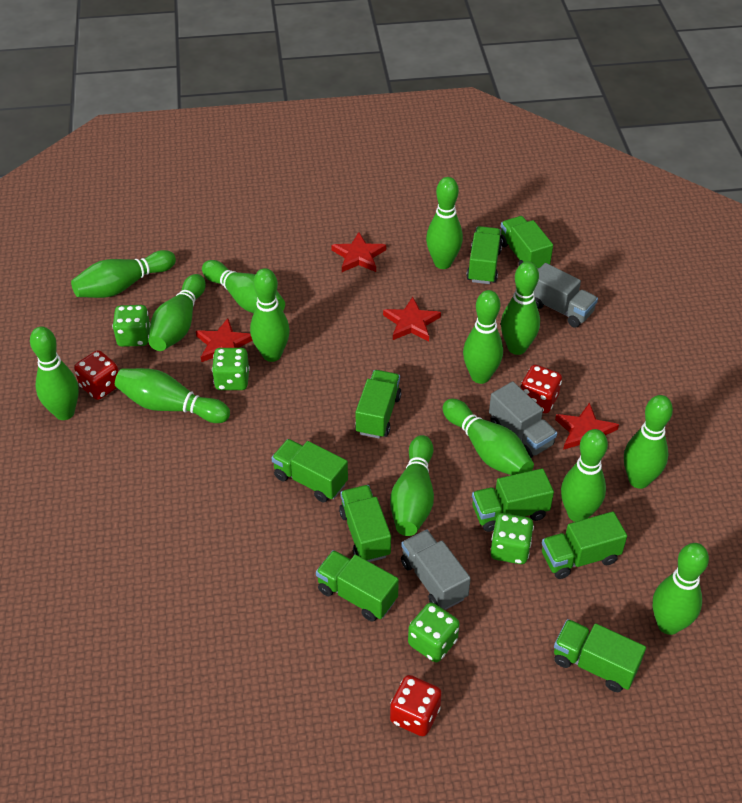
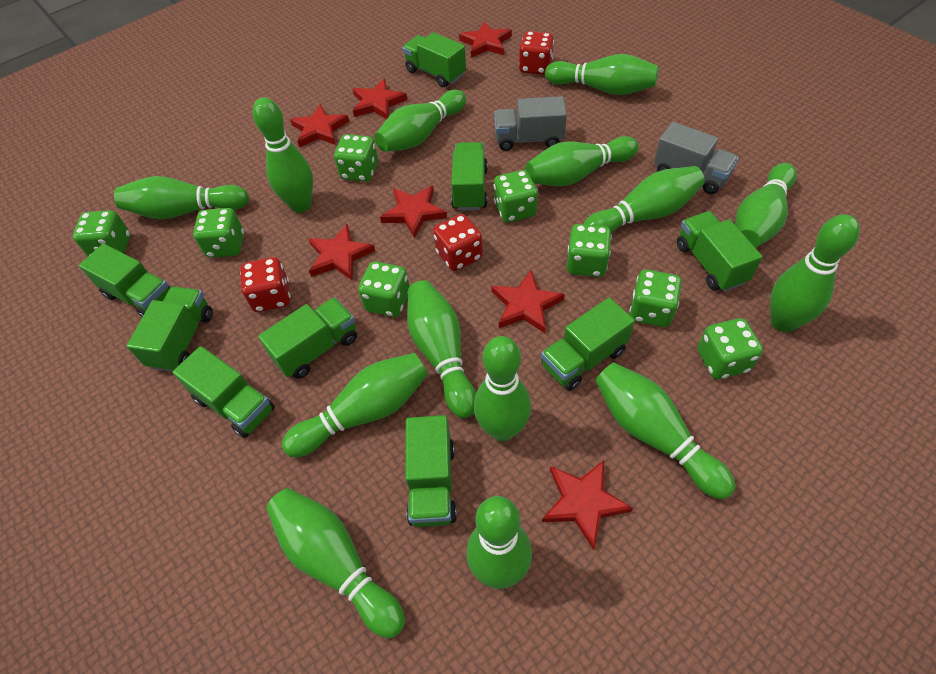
green dice: 4 -> 8
grey truck: 3 -> 2
red star: 4 -> 7

